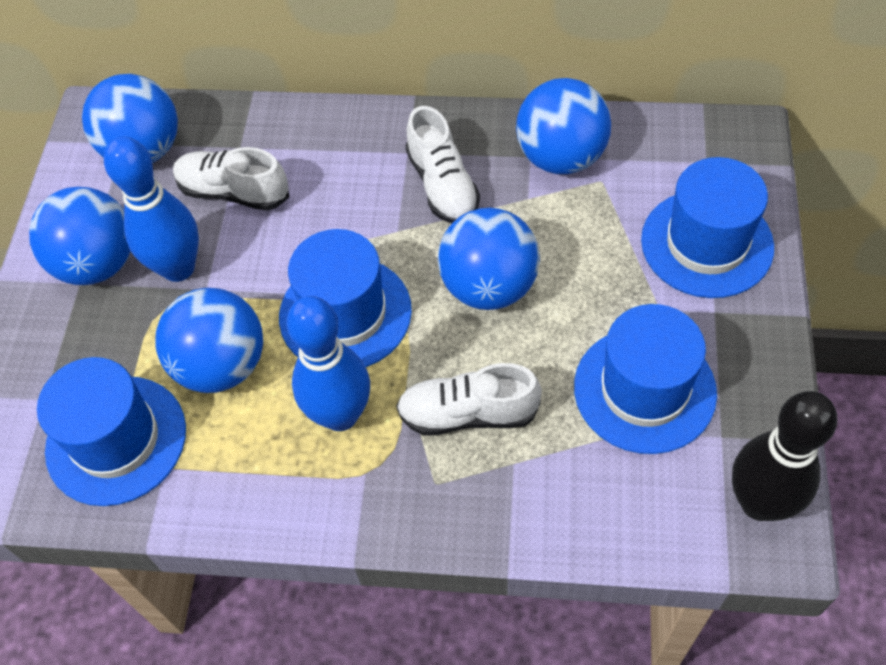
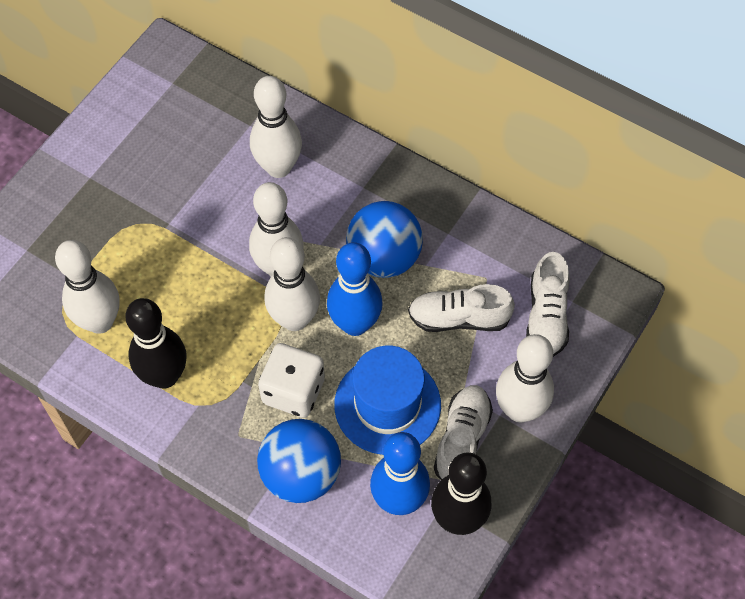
black bowling pin: 1 -> 2
blue ball: 5 -> 2
blue hat: 4 -> 1
white bowling pin: 0 -> 5
white dice: 0 -> 1

